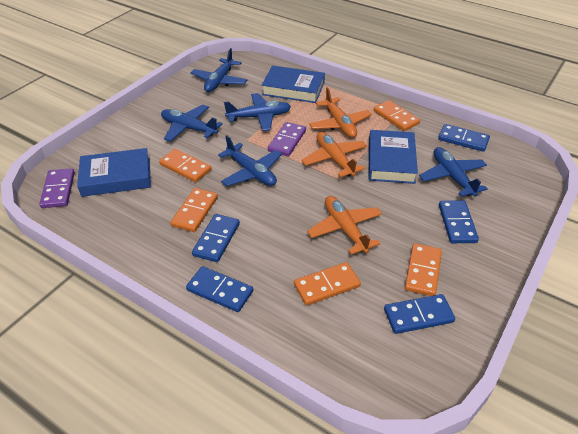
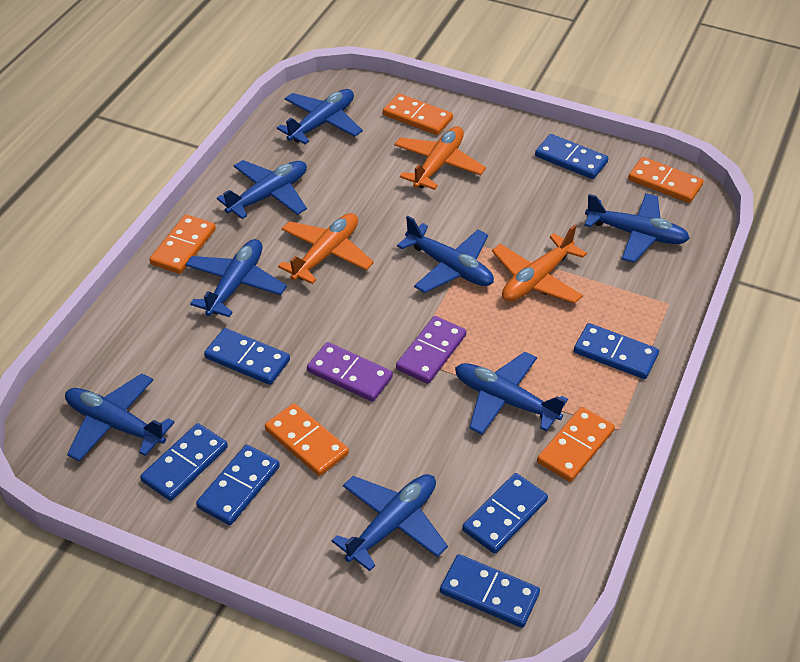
blue book: 3 -> 0
blue domino: 5 -> 7
blue plane: 5 -> 8

